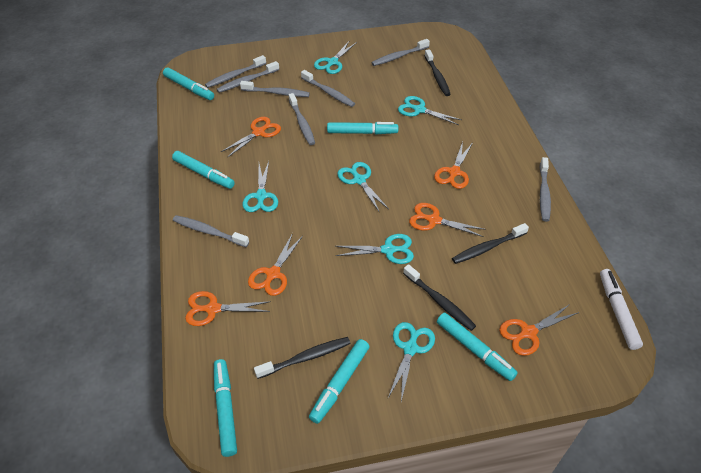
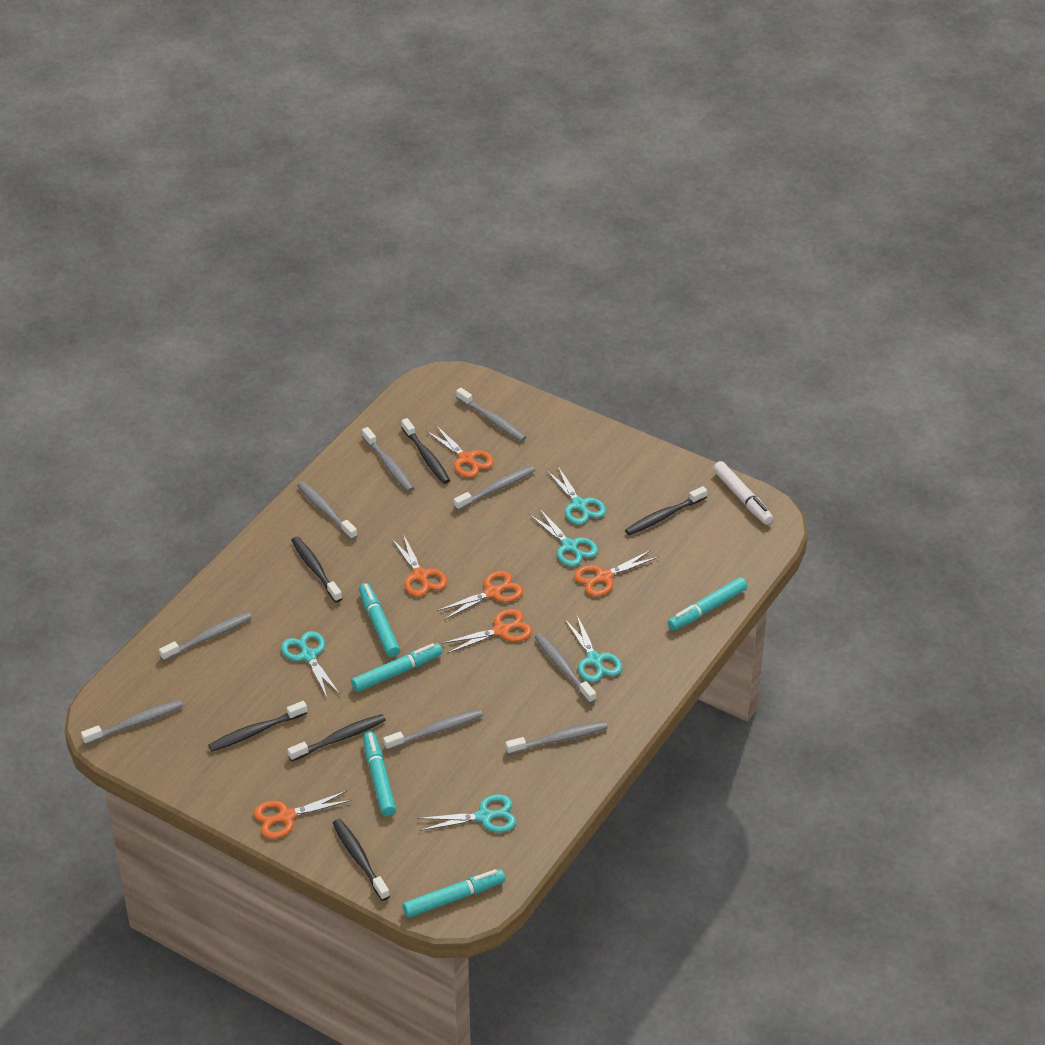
black toothbrush: 4 -> 6
grey toothbrush: 8 -> 9
turquoise marker: 6 -> 5
turquoise scissors: 6 -> 5

